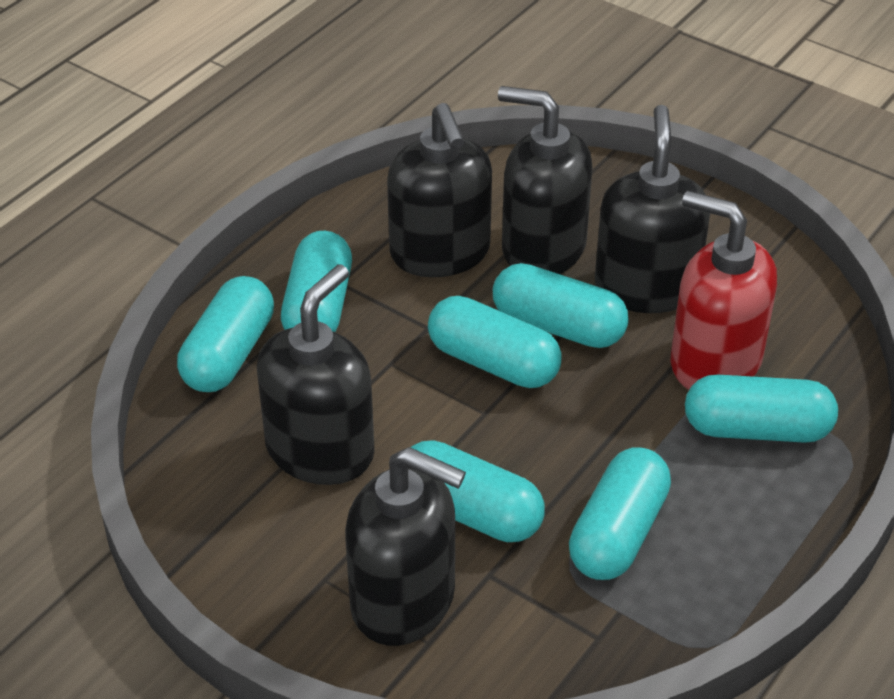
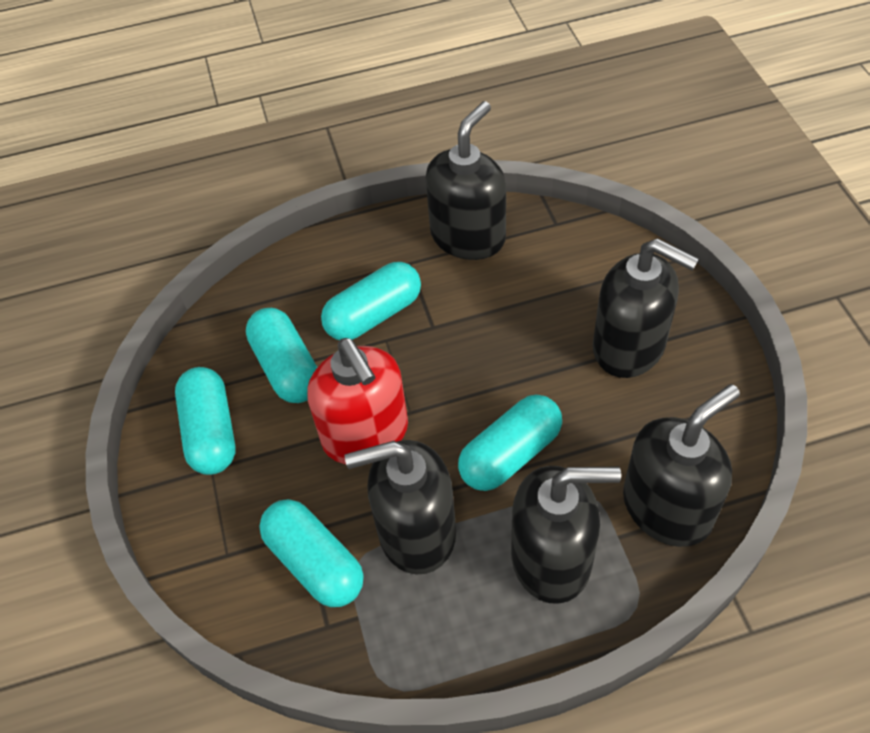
turquoise capsule: 7 -> 5

